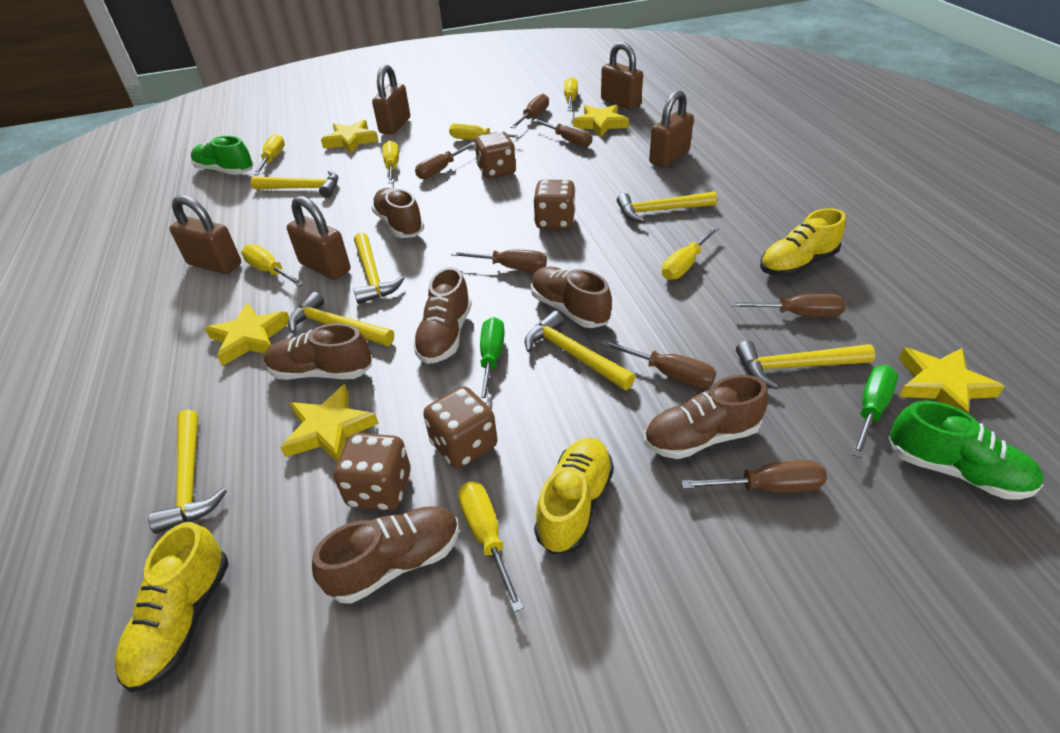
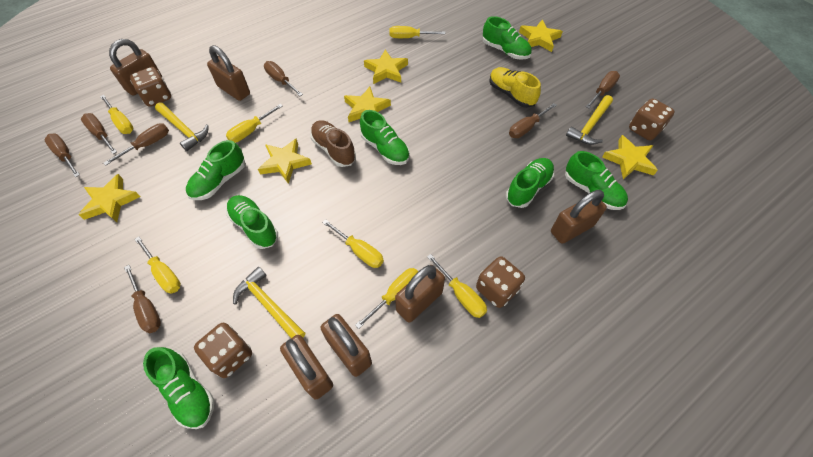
brown padlock: 5 -> 6
brown shoe: 6 -> 1
green screwdriver: 2 -> 0
green shoe: 2 -> 7
yellow hammer: 7 -> 3
yellow shoe: 3 -> 1
yellow star: 5 -> 6

